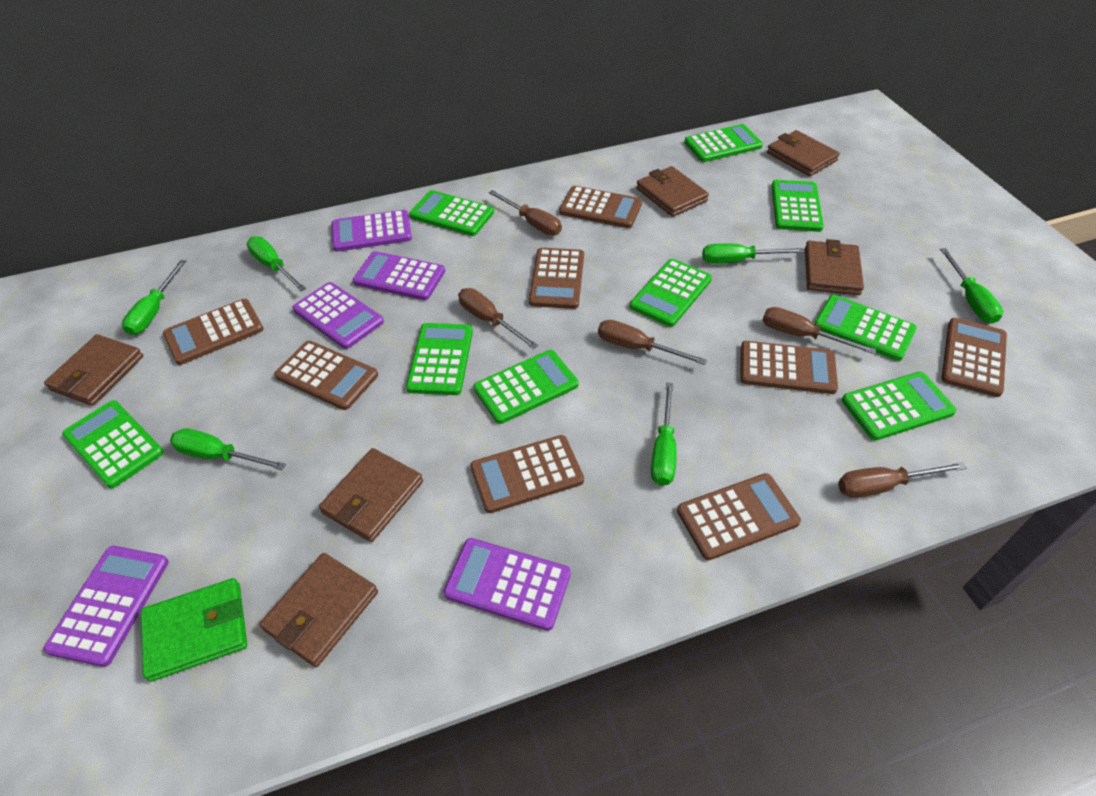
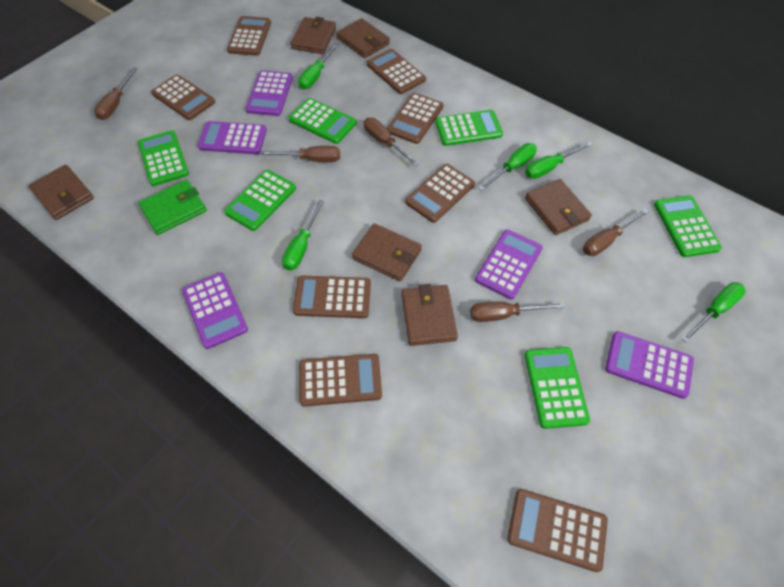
green calculator: 9 -> 6
green screwdriver: 6 -> 5

